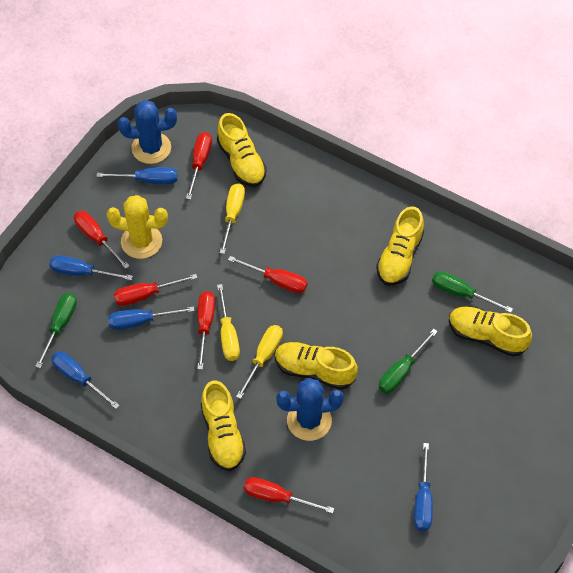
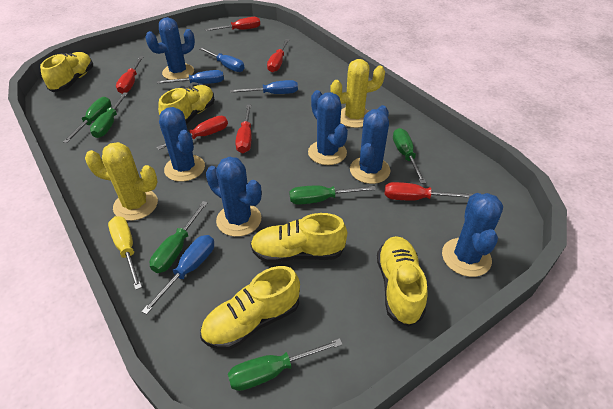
blue cactus: 2 -> 6
blue screwdriver: 5 -> 4
green screwdriver: 3 -> 6
yellow cactus: 1 -> 2
yellow screwdriver: 3 -> 1

